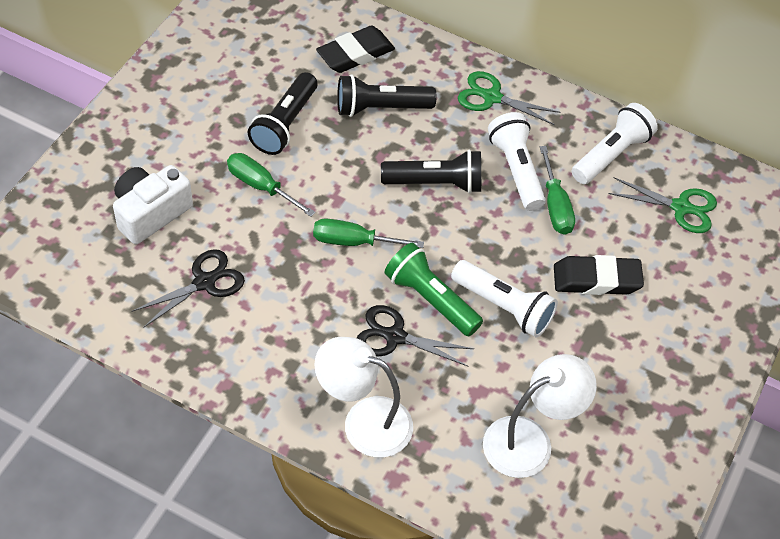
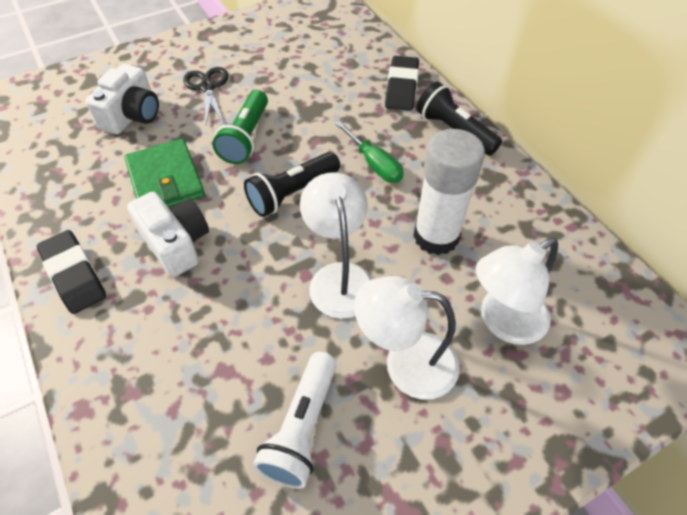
black flashlight: 3 -> 2
black scissors: 2 -> 1
green scissors: 2 -> 0
green screwdriver: 3 -> 1
green wallet: 0 -> 1
white camera: 1 -> 2
white flashlight: 3 -> 1
white glue stick: 0 -> 1
white lamp: 2 -> 3

